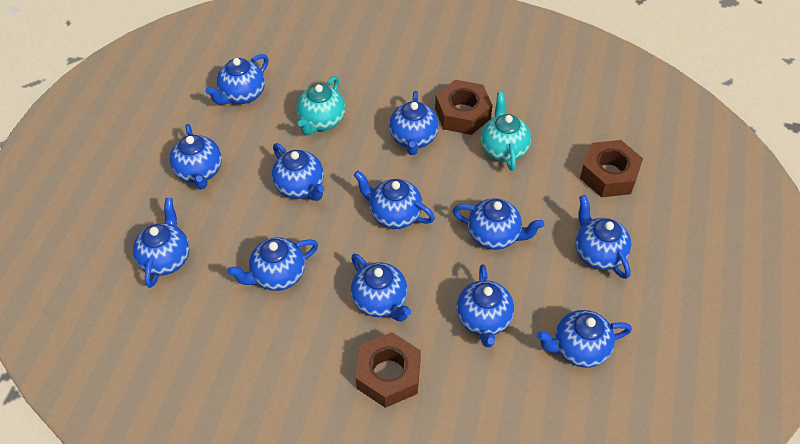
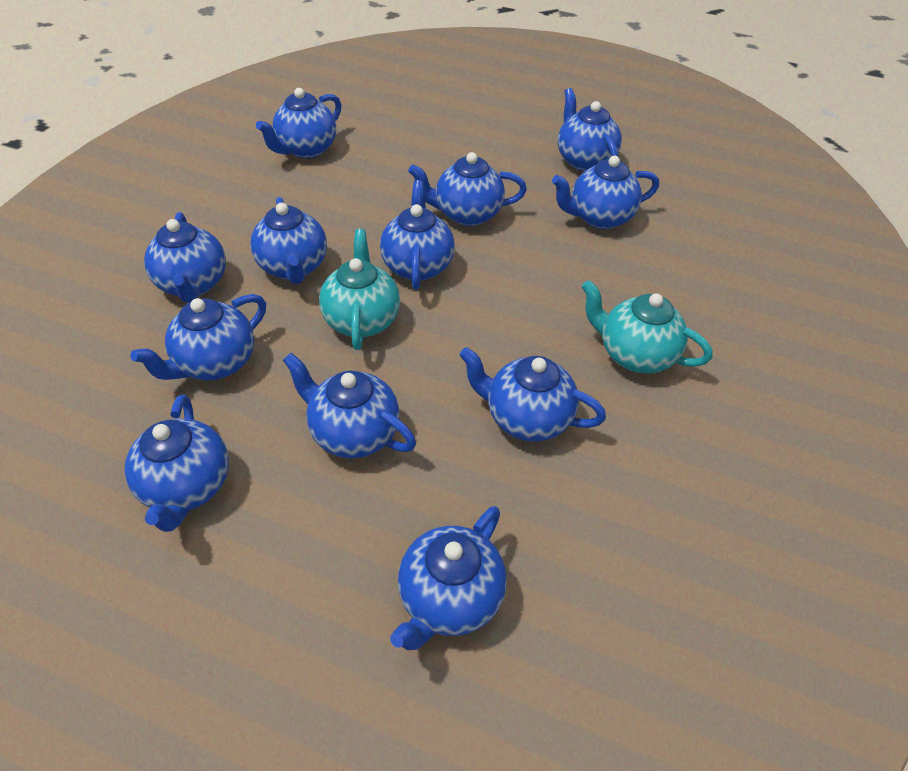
brown nut: 3 -> 0

